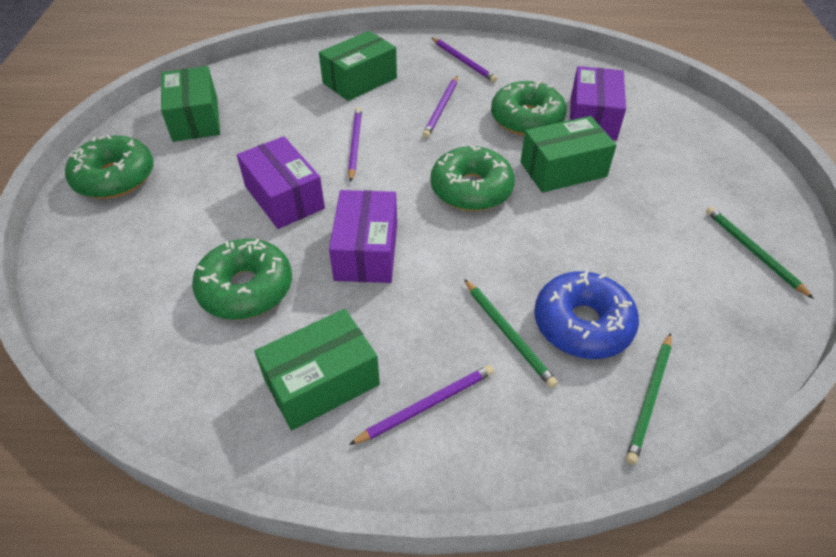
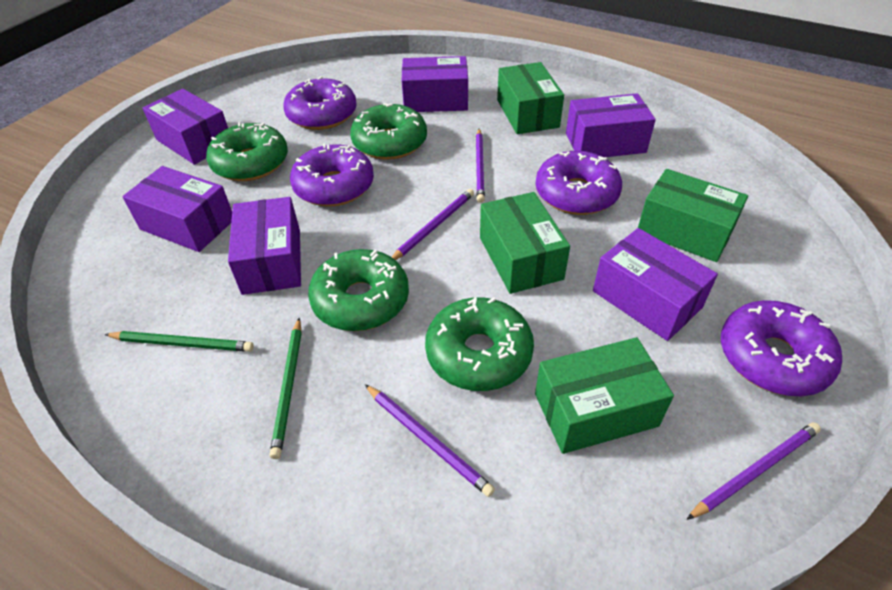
blue donut: 1 -> 0
green pencil: 3 -> 2
purple box: 3 -> 6
purple donut: 0 -> 4

